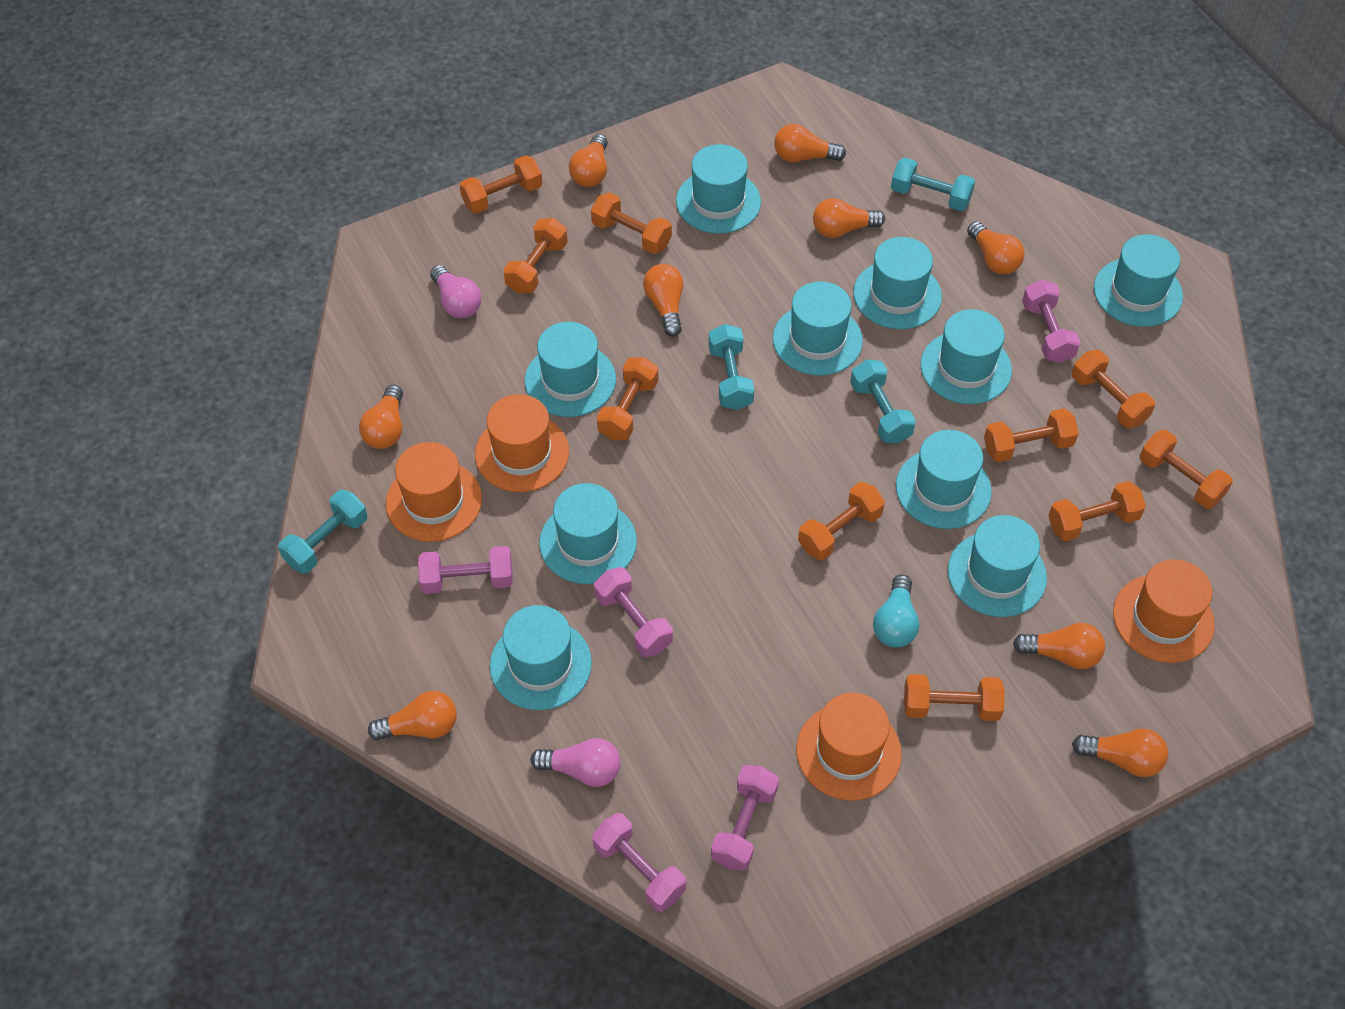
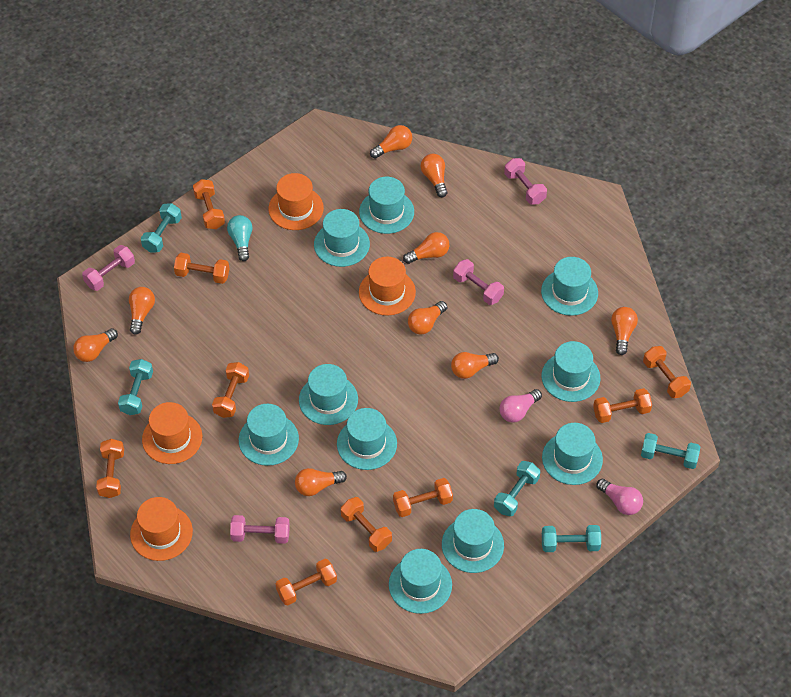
orange dumbbell: 10 -> 9
pink dumbbell: 5 -> 4
turquoise dumbbell: 4 -> 5

